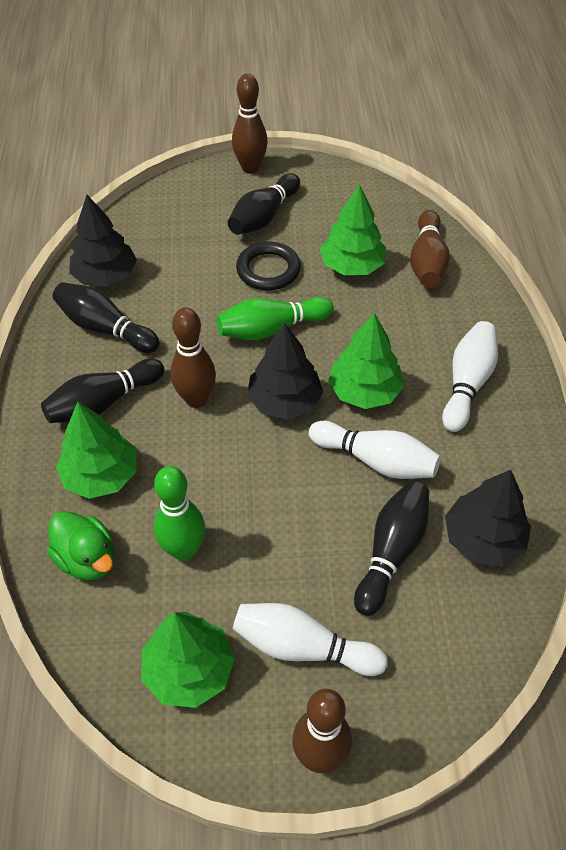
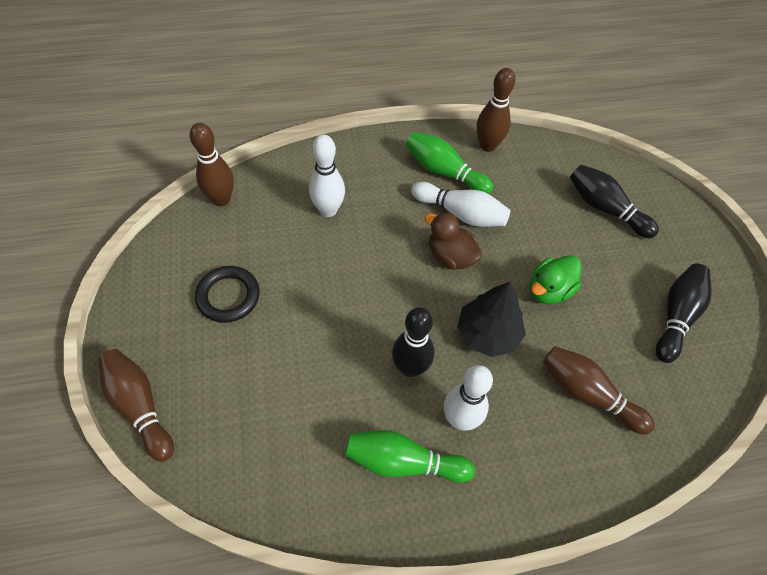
black bowling pin: 4 -> 3
black tree: 3 -> 1
brown duck: 0 -> 1
green tree: 4 -> 0

